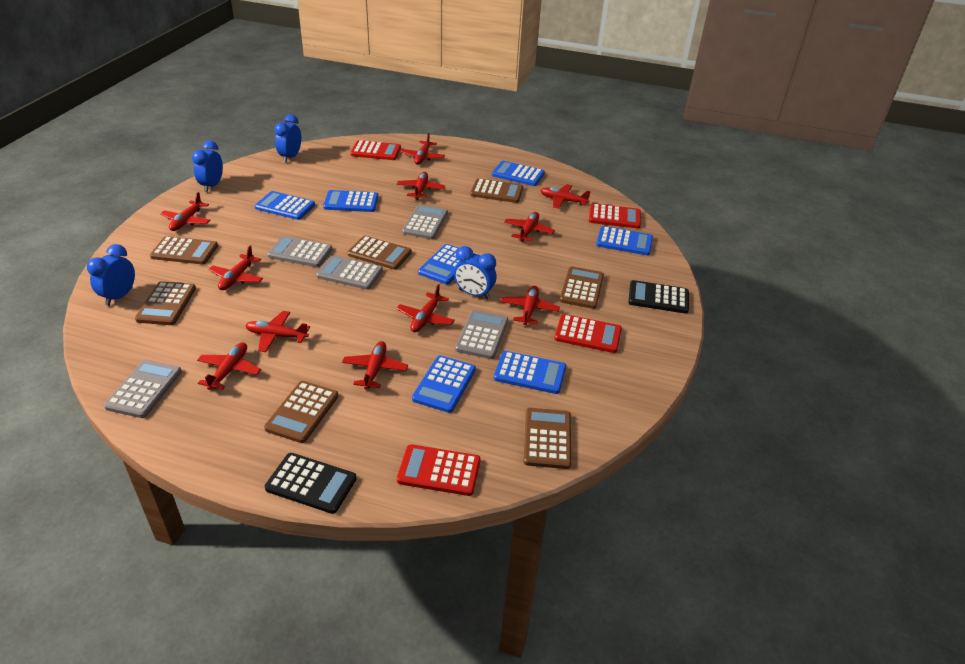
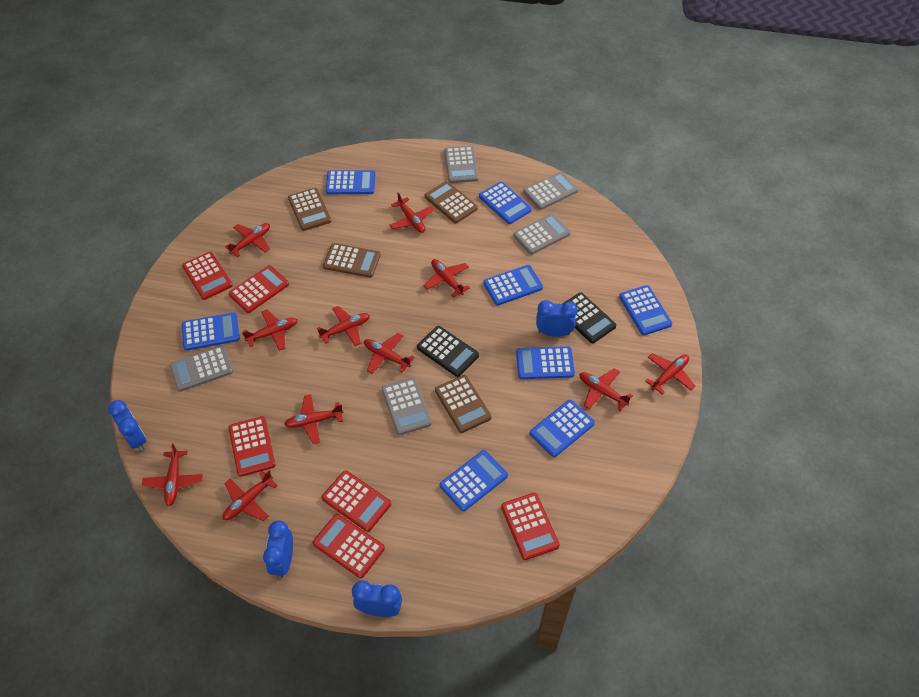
blue calculator: 7 -> 8
brown calculator: 7 -> 4
red calculator: 4 -> 6

